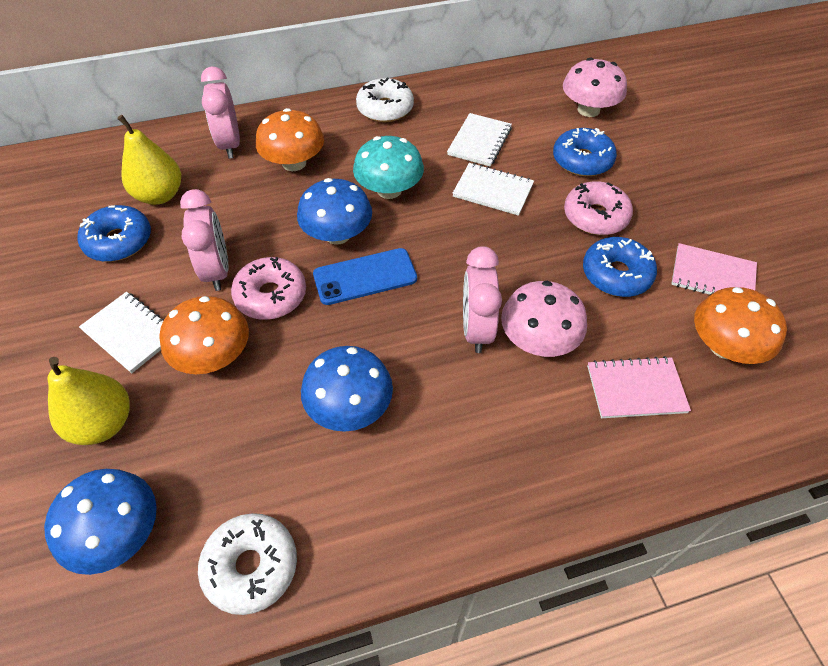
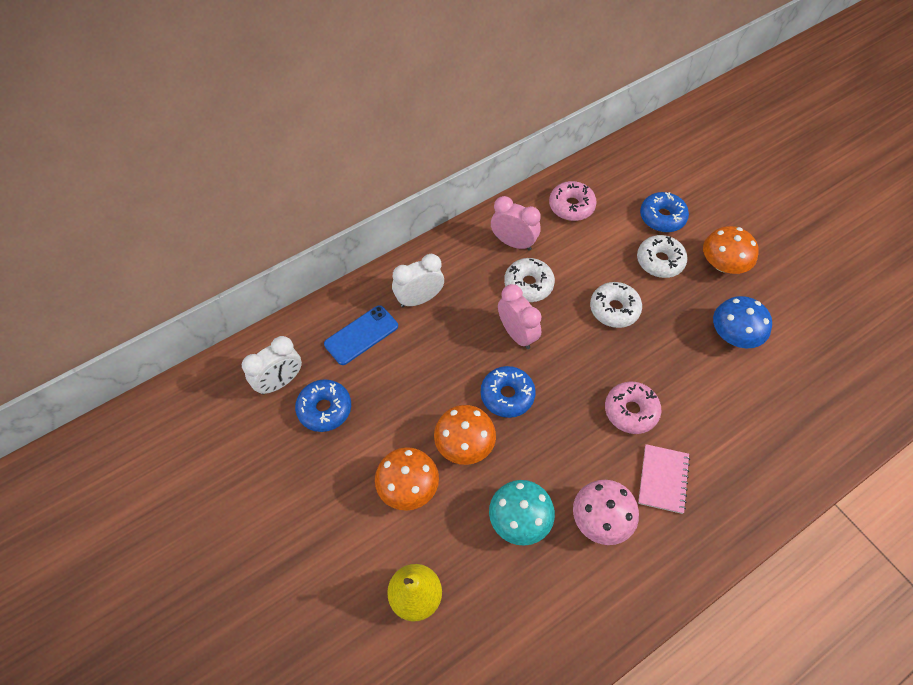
blue mushroom: 3 -> 1
pink clock: 3 -> 2
pink mushroom: 2 -> 1
pink notebook: 2 -> 1
white clock: 0 -> 2
white donut: 2 -> 3
white notebook: 3 -> 0
yellow pear: 2 -> 1

